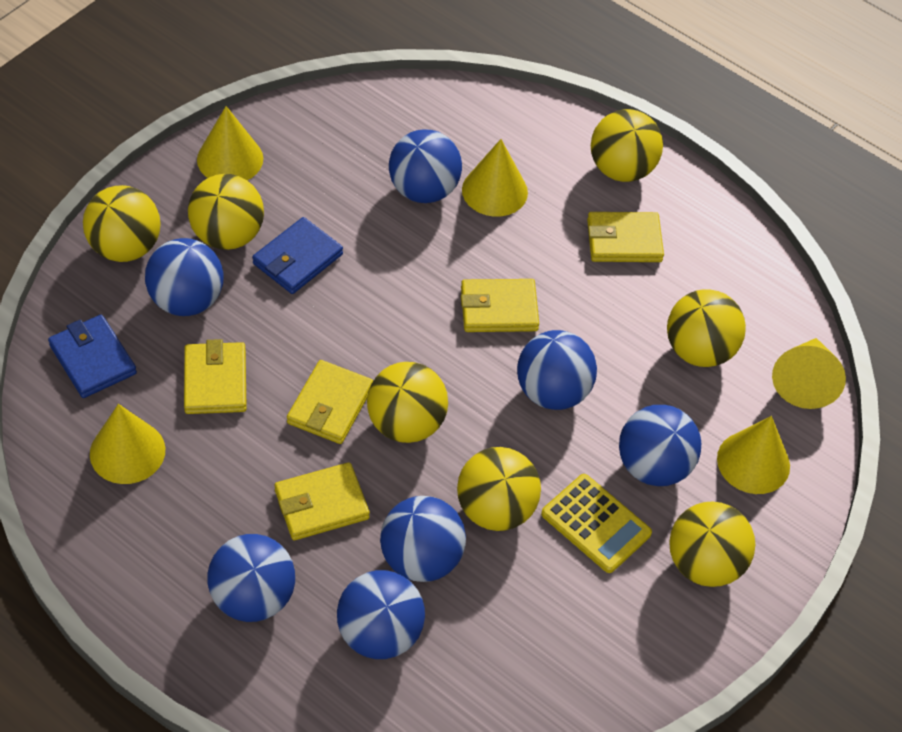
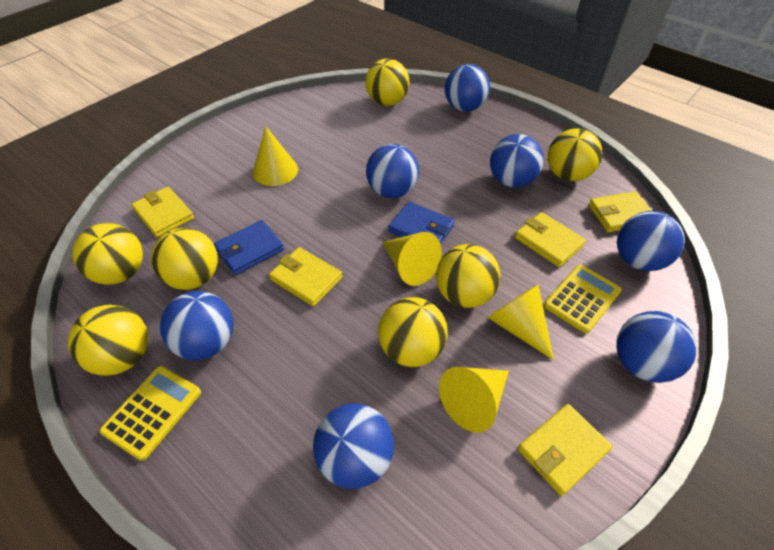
yellow calculator: 1 -> 2
yellow cone: 5 -> 4

